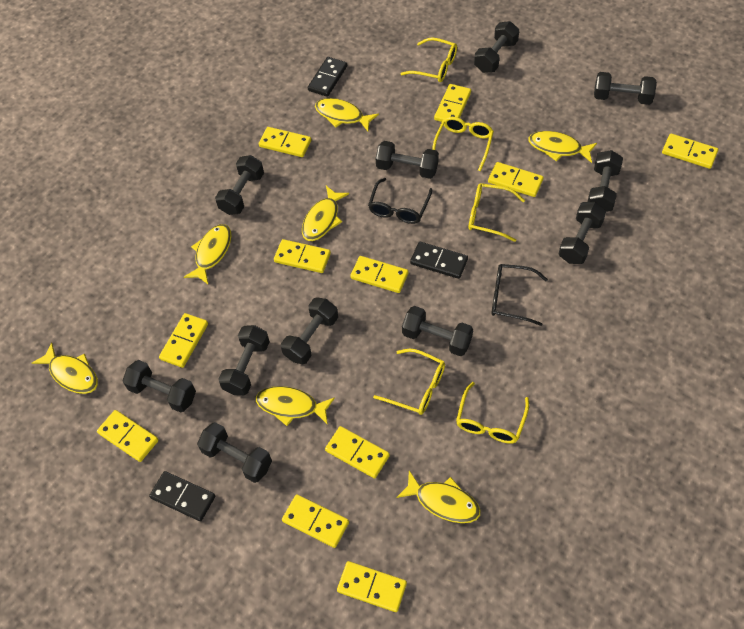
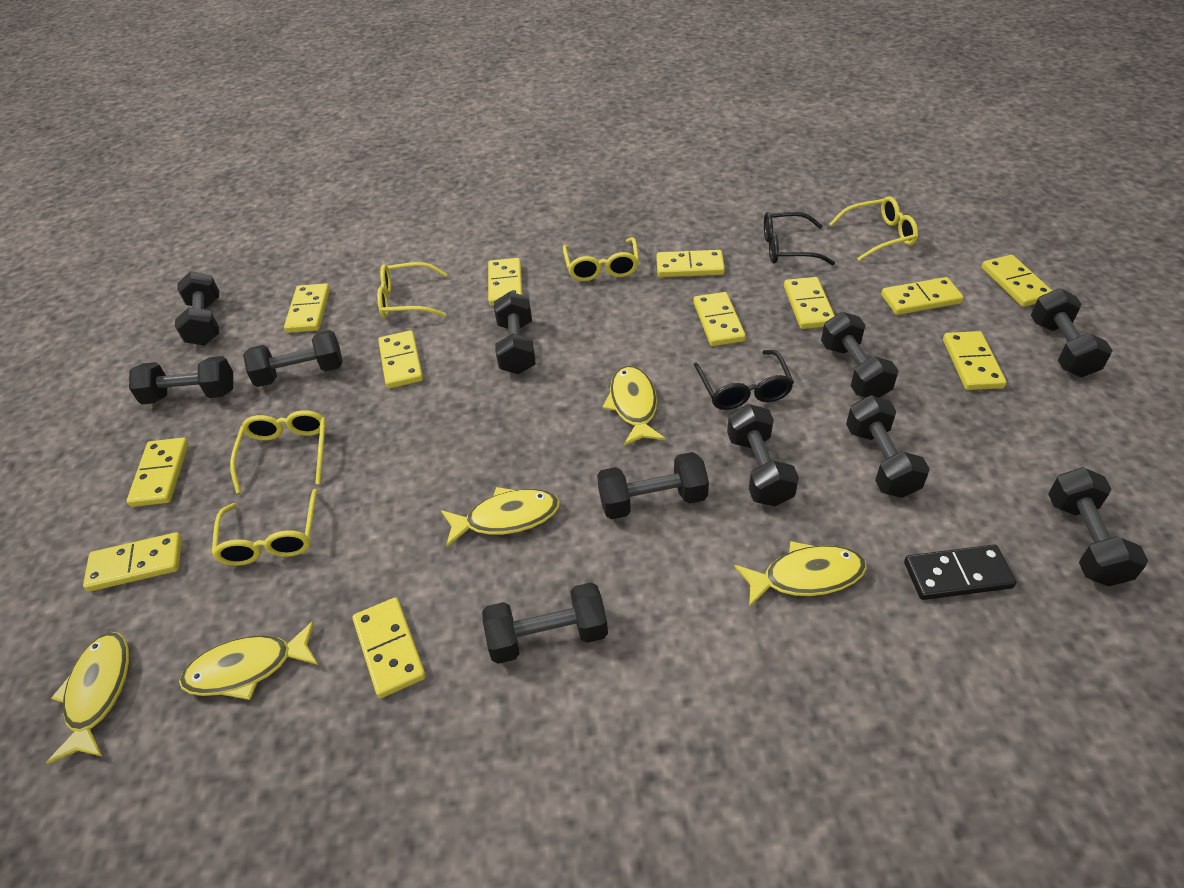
black domino: 3 -> 1
yellow domino: 11 -> 12
yellow fish: 7 -> 5

